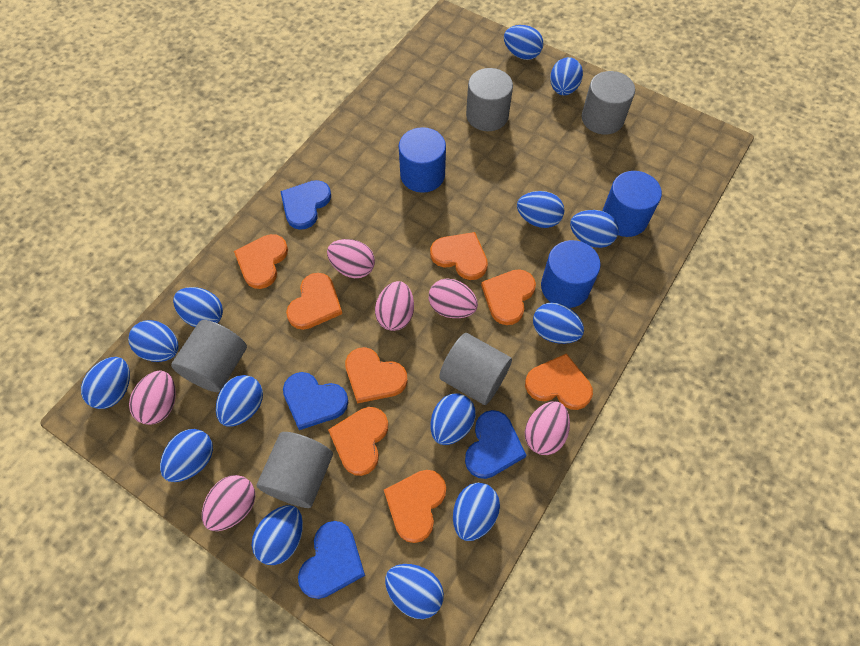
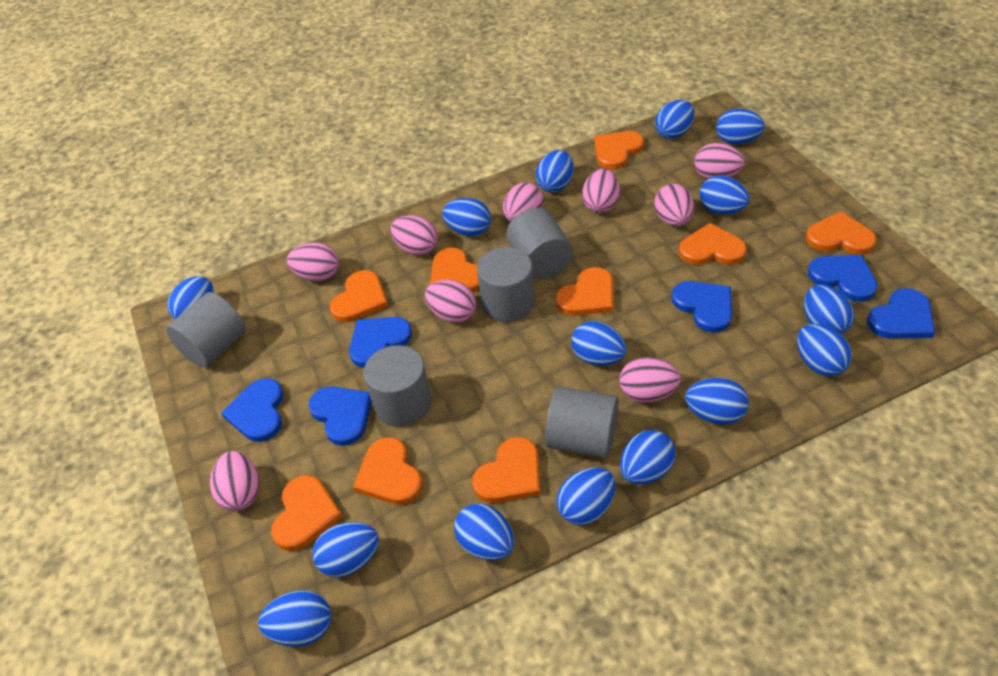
blue cylinder: 3 -> 0
blue egg: 14 -> 15
blue heart: 4 -> 6
orange heart: 8 -> 9
pink egg: 6 -> 9

